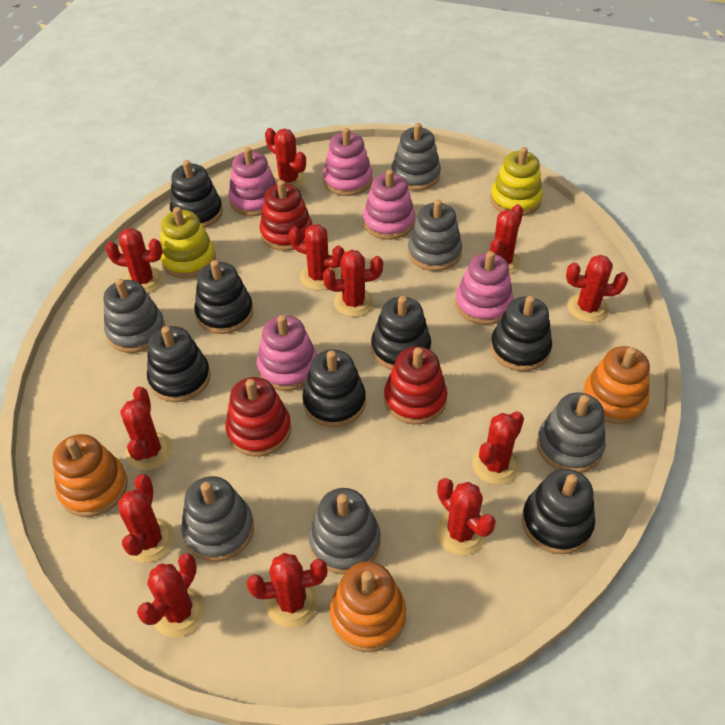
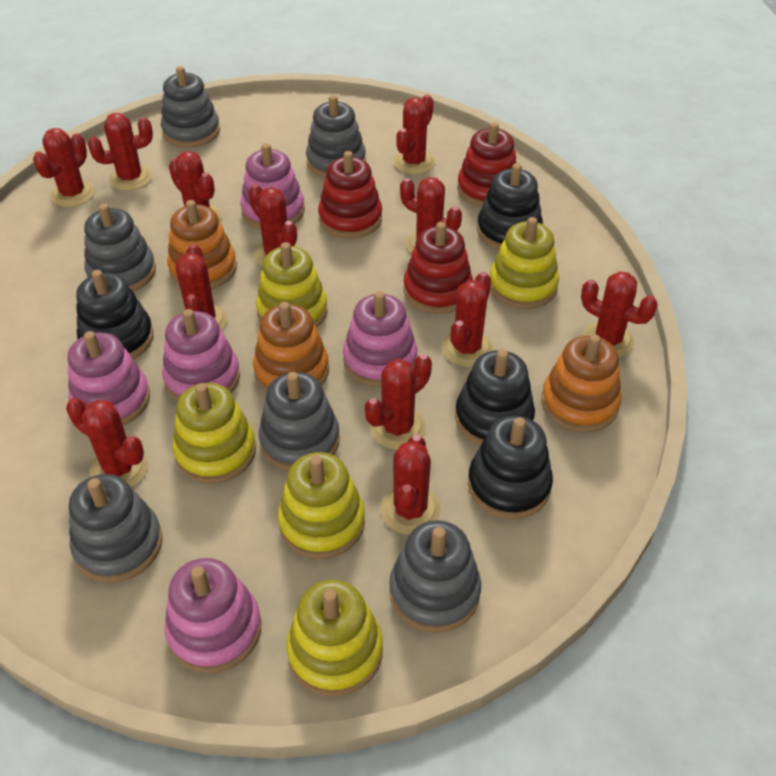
black stacking toy: 7 -> 4
yellow stacking toy: 2 -> 5

